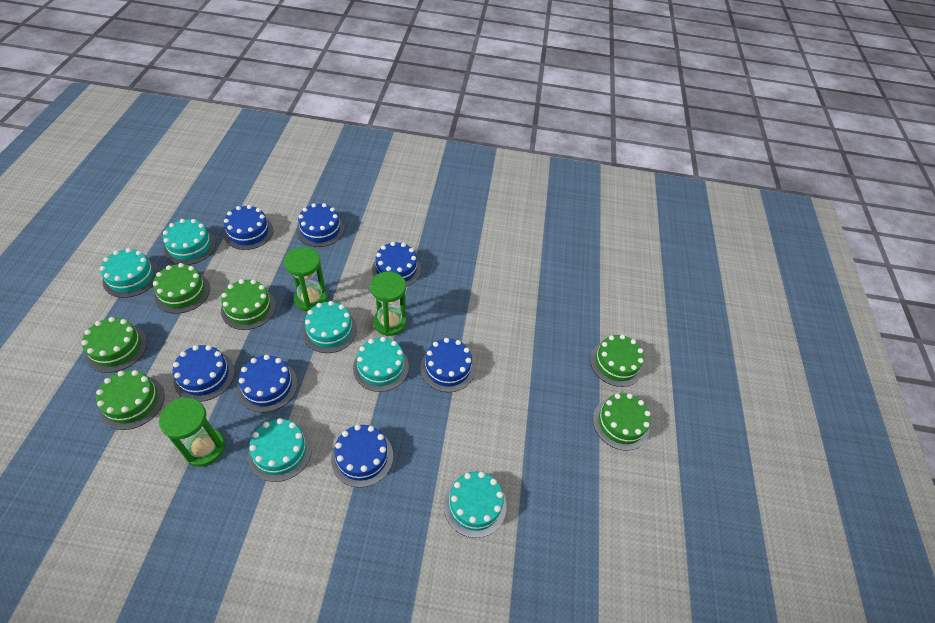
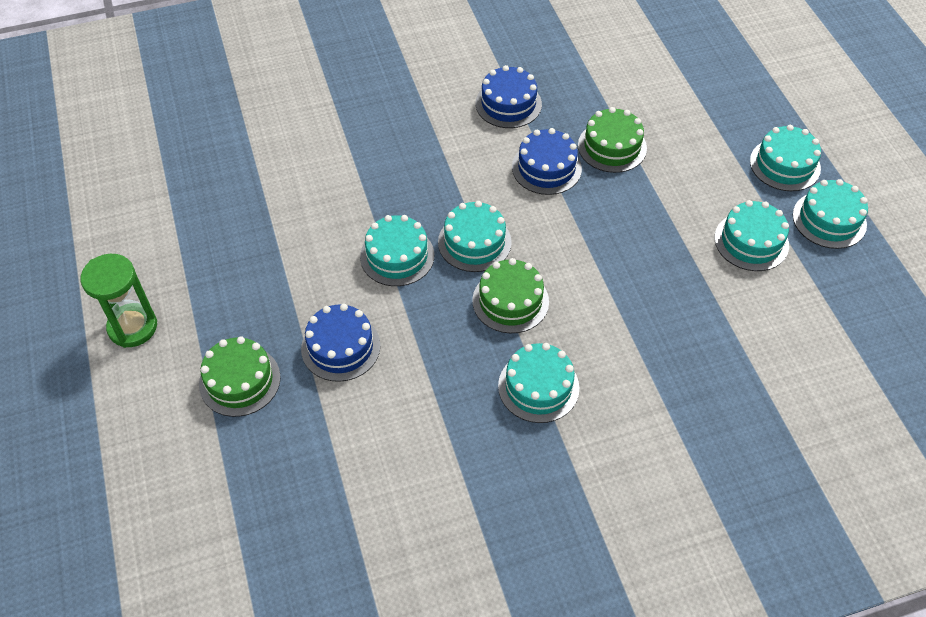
blue cake: 7 -> 3
green cake: 6 -> 3
green hourglass: 3 -> 1

